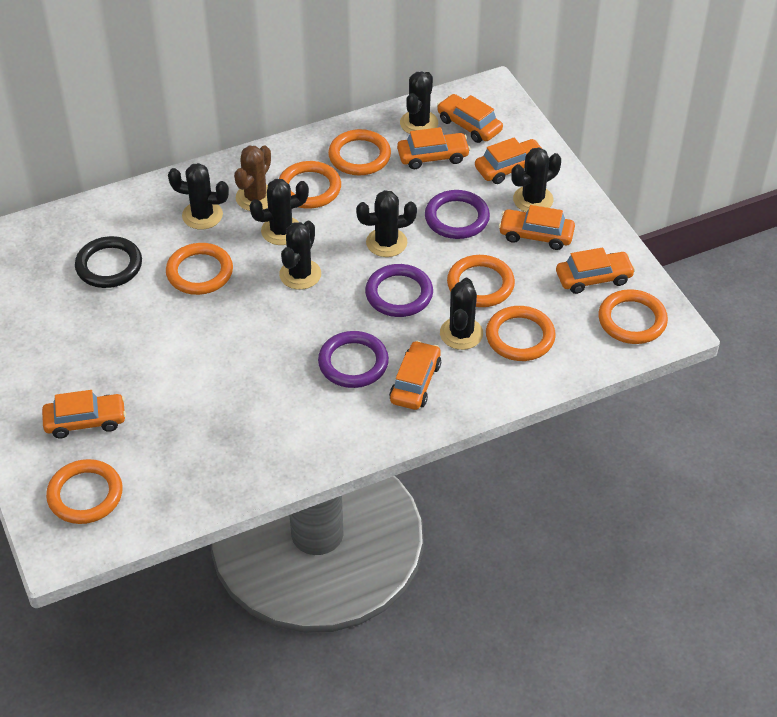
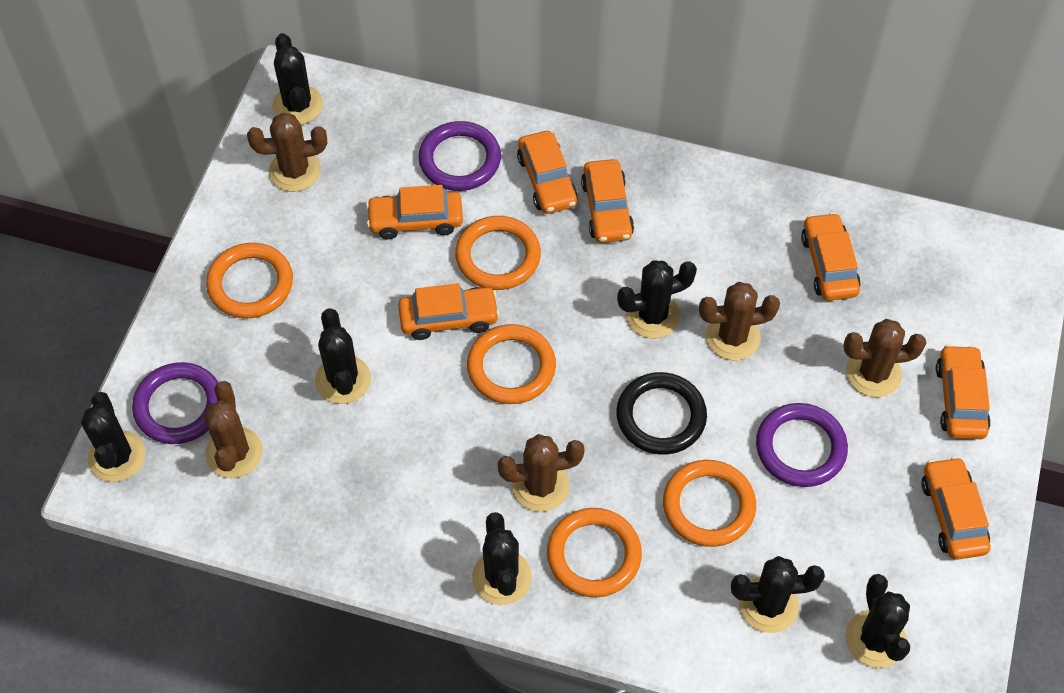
brown cactus: 1 -> 5
orange ring: 7 -> 5

